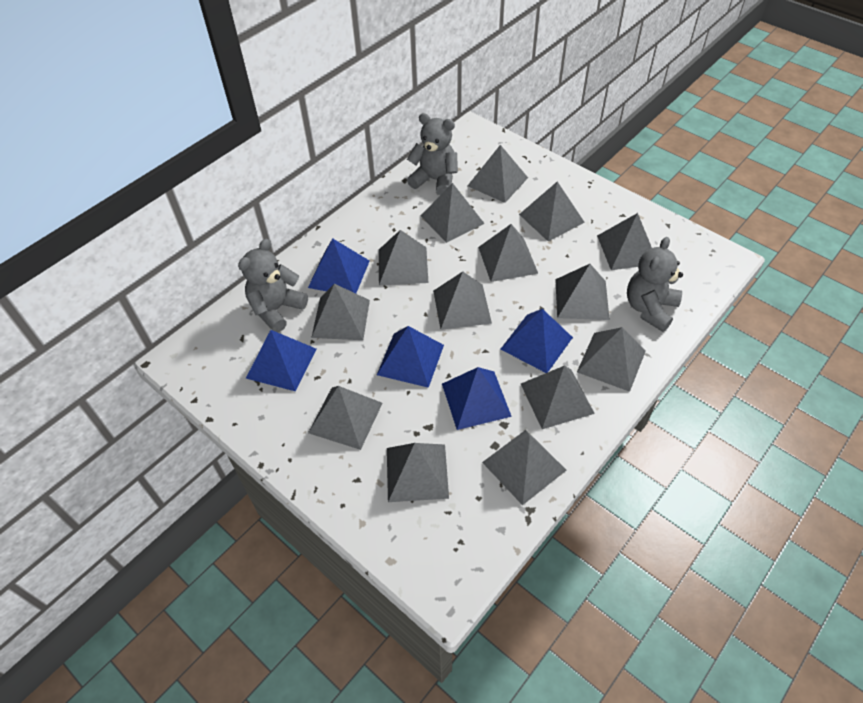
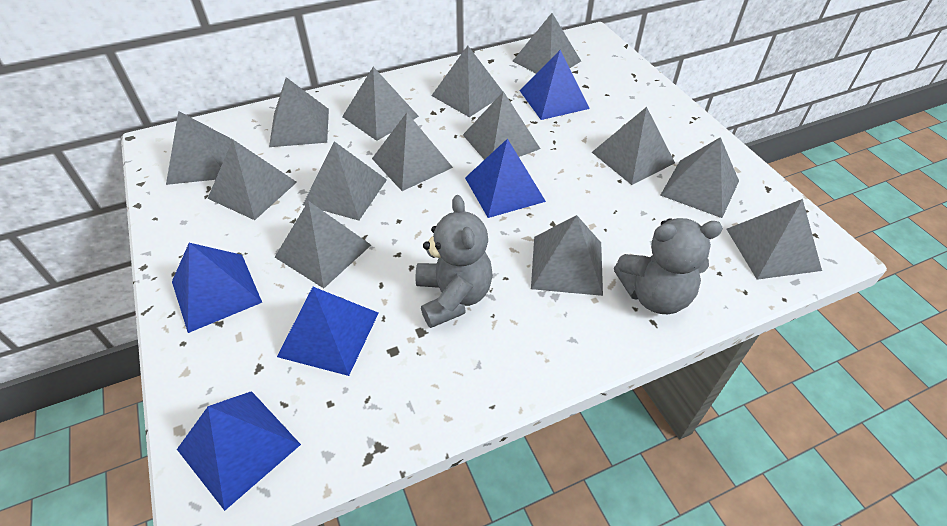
grey teddy bear: 3 -> 2

